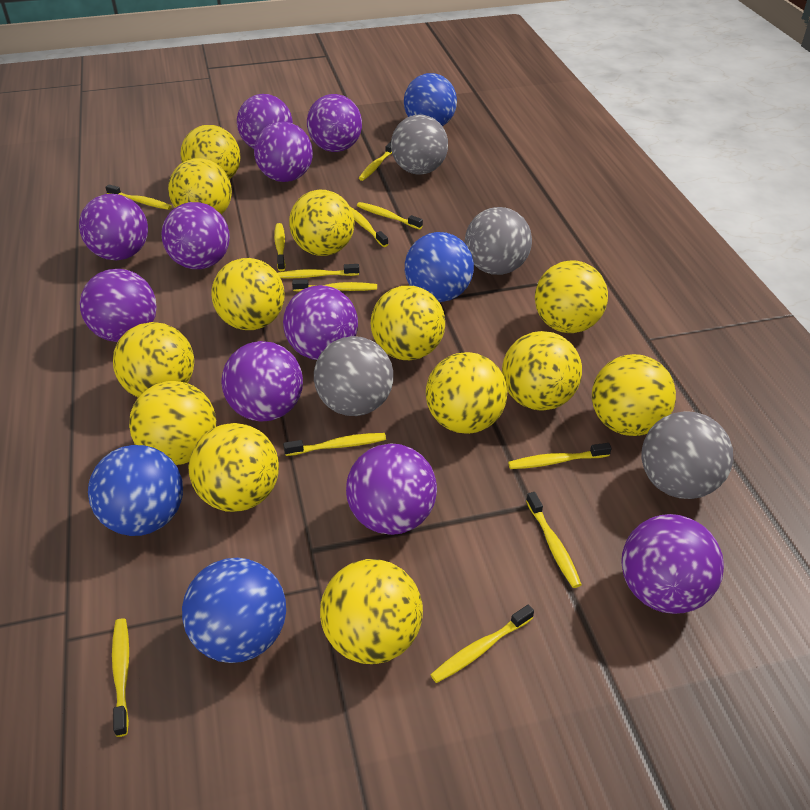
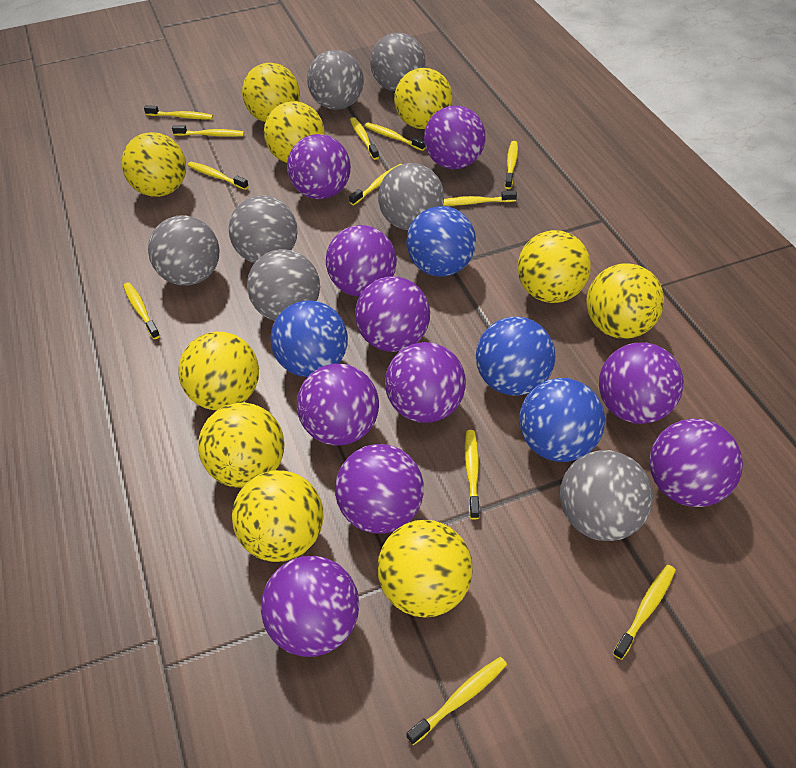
grey ball: 4 -> 7
yellow ball: 13 -> 10

